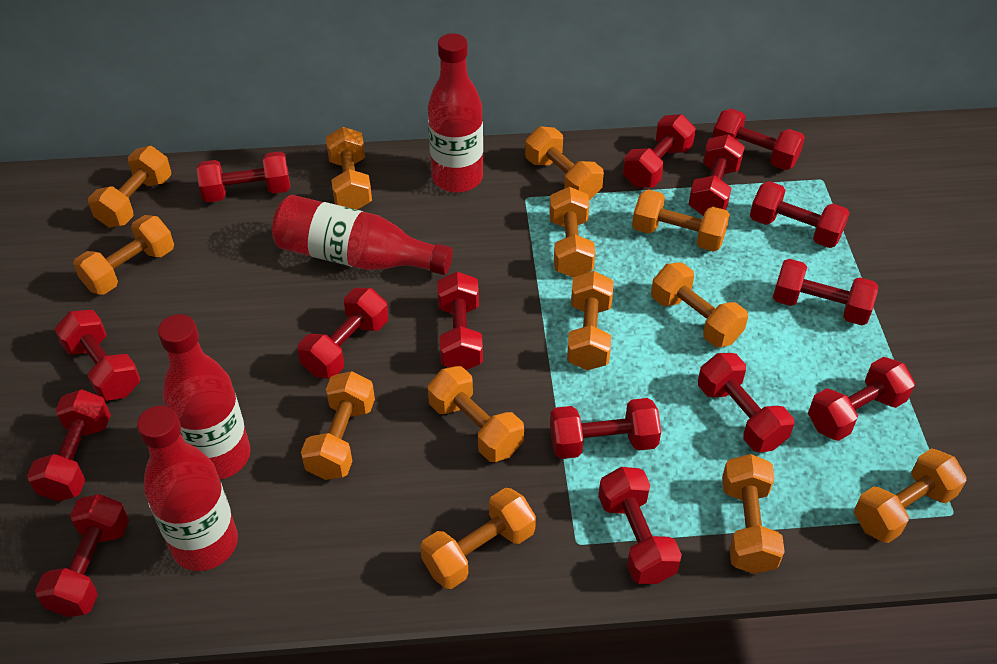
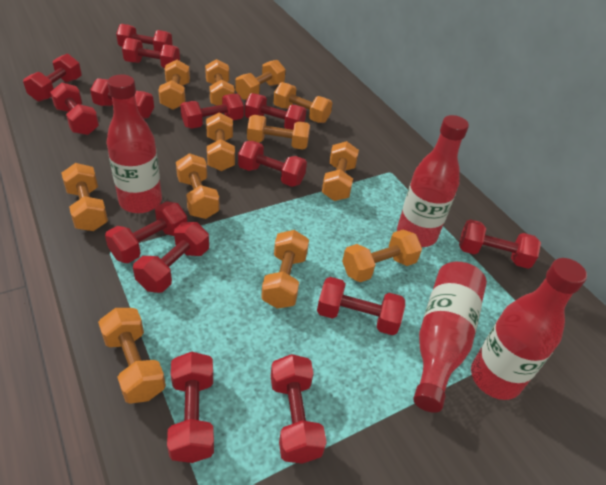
orange dumbbell: 13 -> 12
red dumbbell: 15 -> 14

